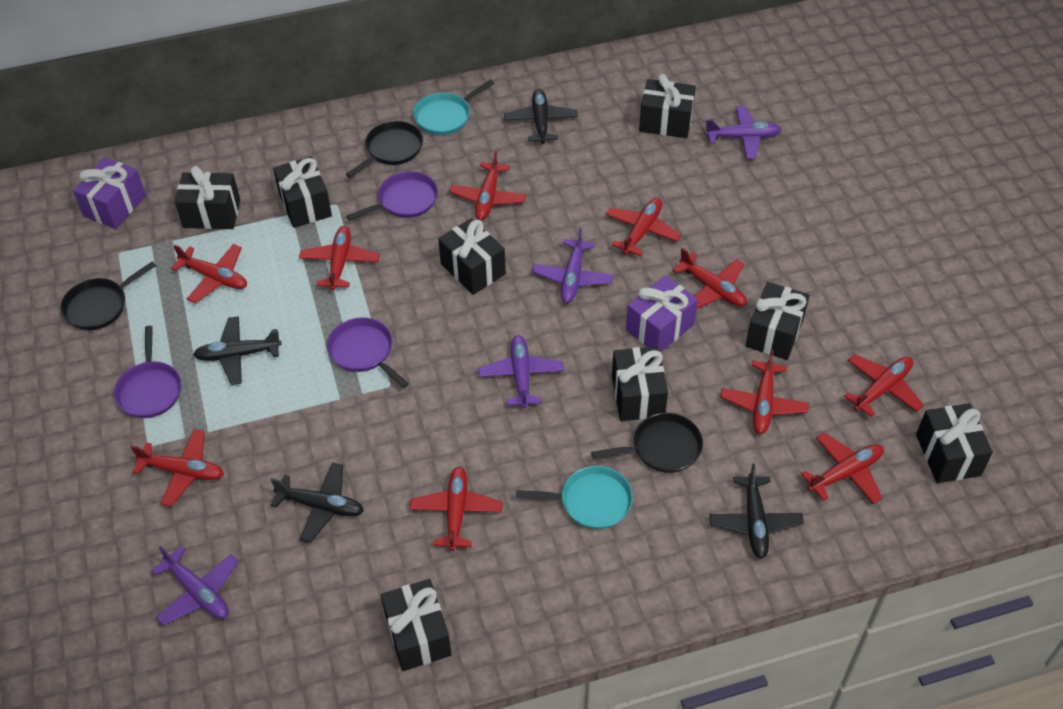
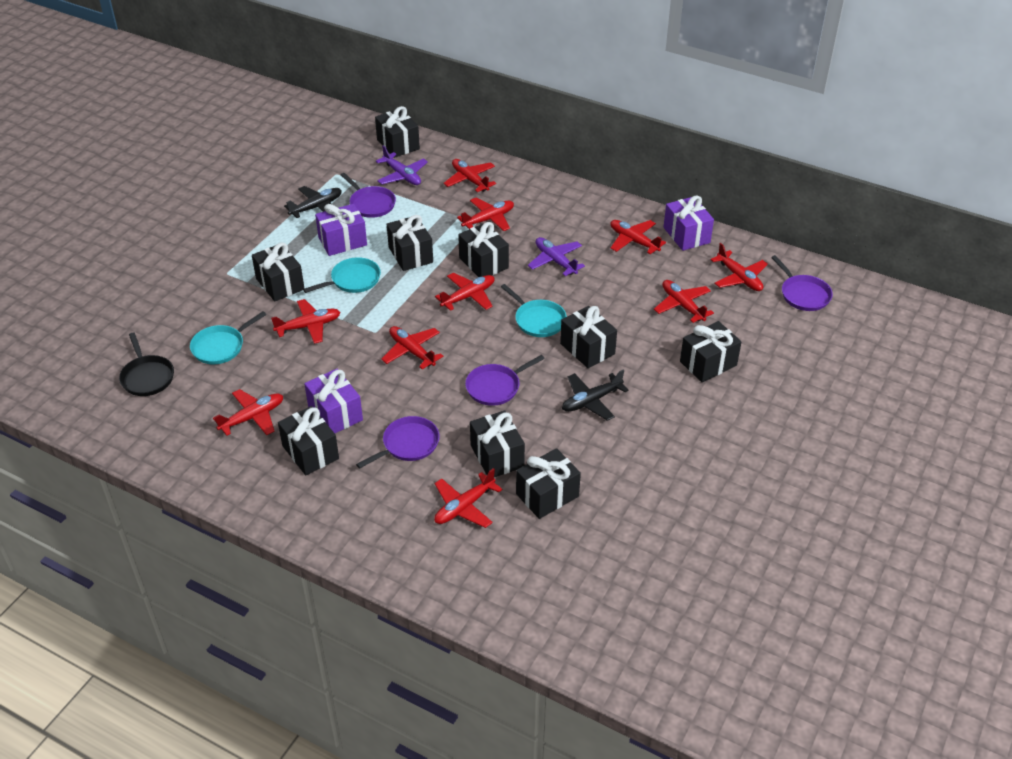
black gift: 8 -> 9
black pan: 3 -> 1
black plane: 4 -> 2
purple gift: 2 -> 3
purple pan: 3 -> 4
purple plane: 4 -> 2
turquoise pan: 2 -> 3

